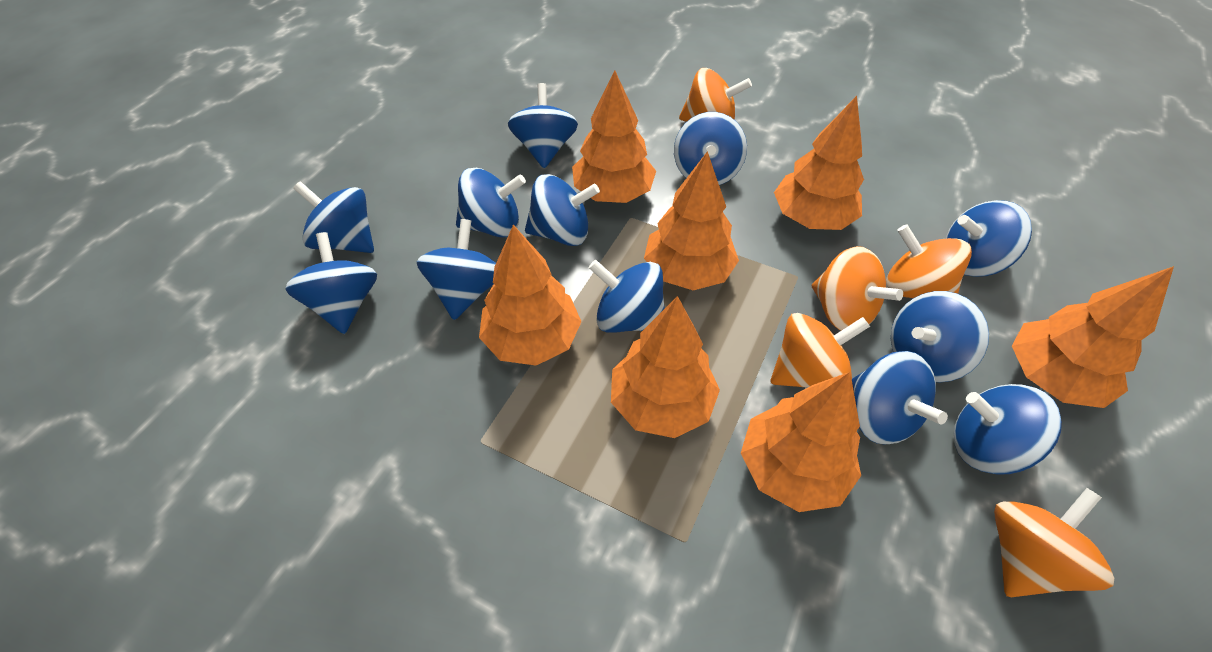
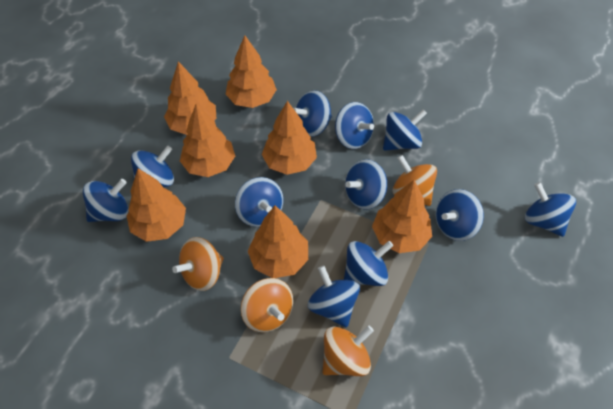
blue spinning top: 12 -> 11
orange spinning top: 5 -> 4

